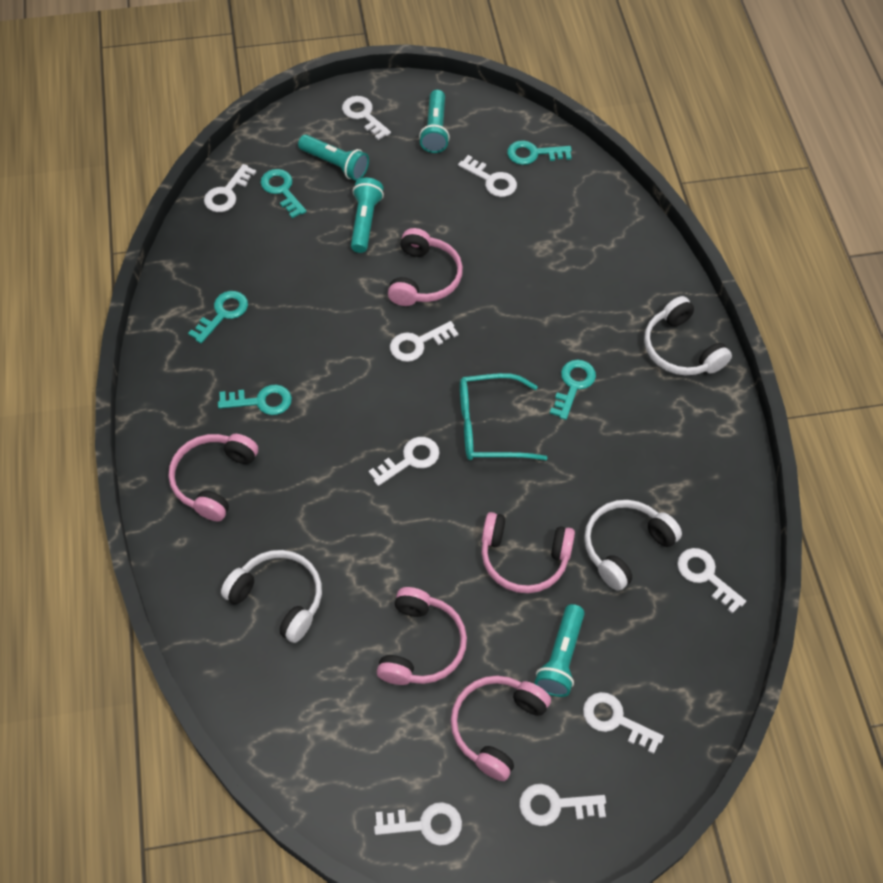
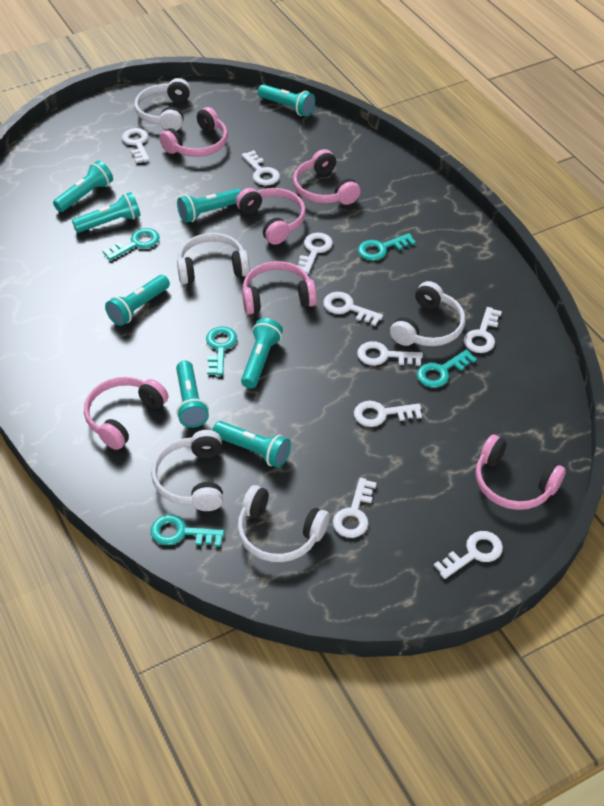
pink headphones: 5 -> 6
turquoise flashlight: 4 -> 8
turquoise glasses: 1 -> 0
white headphones: 3 -> 5

